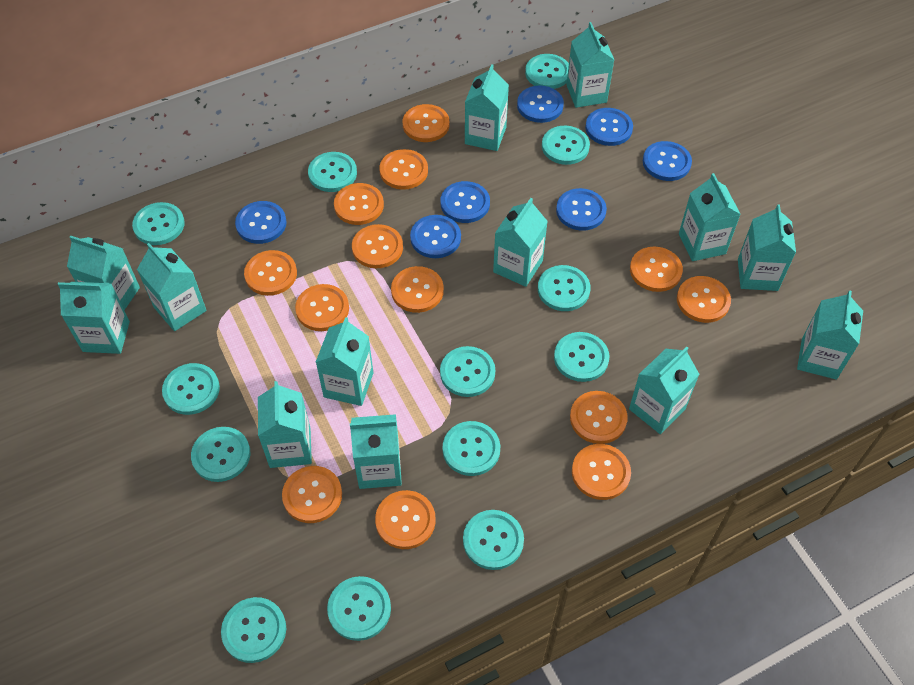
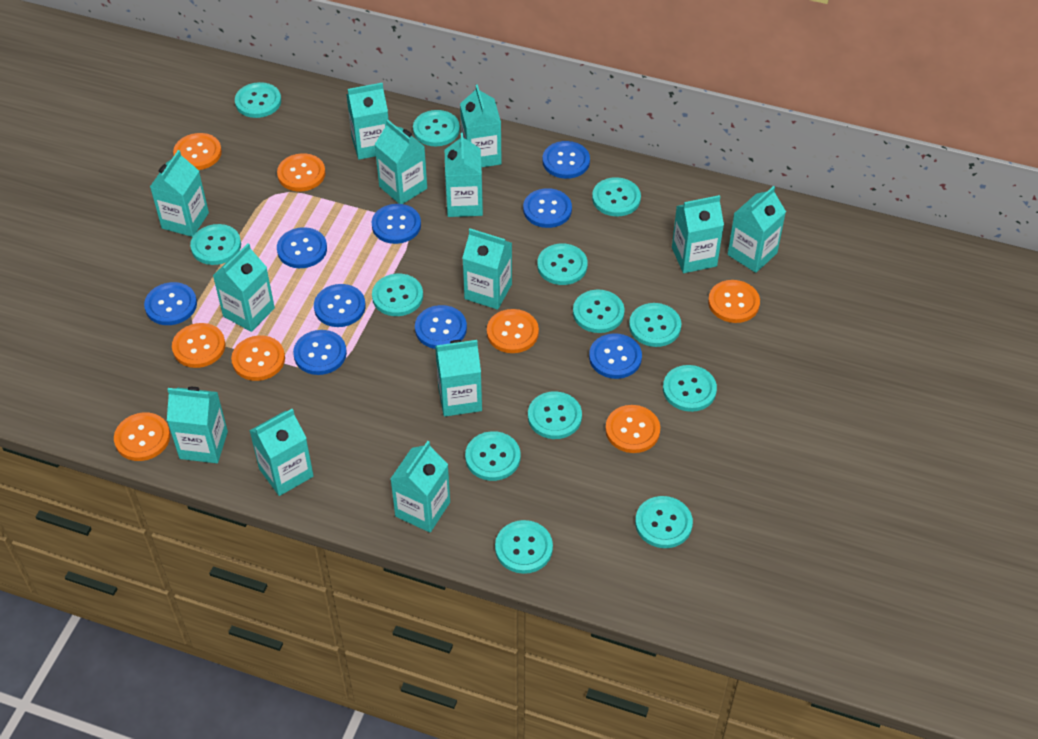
blue button: 7 -> 9
orange button: 13 -> 8

